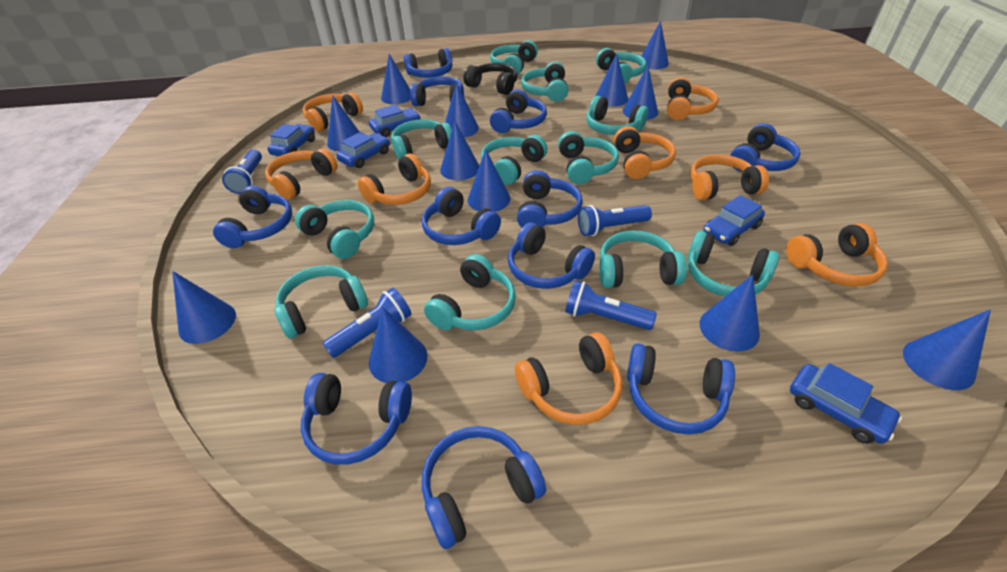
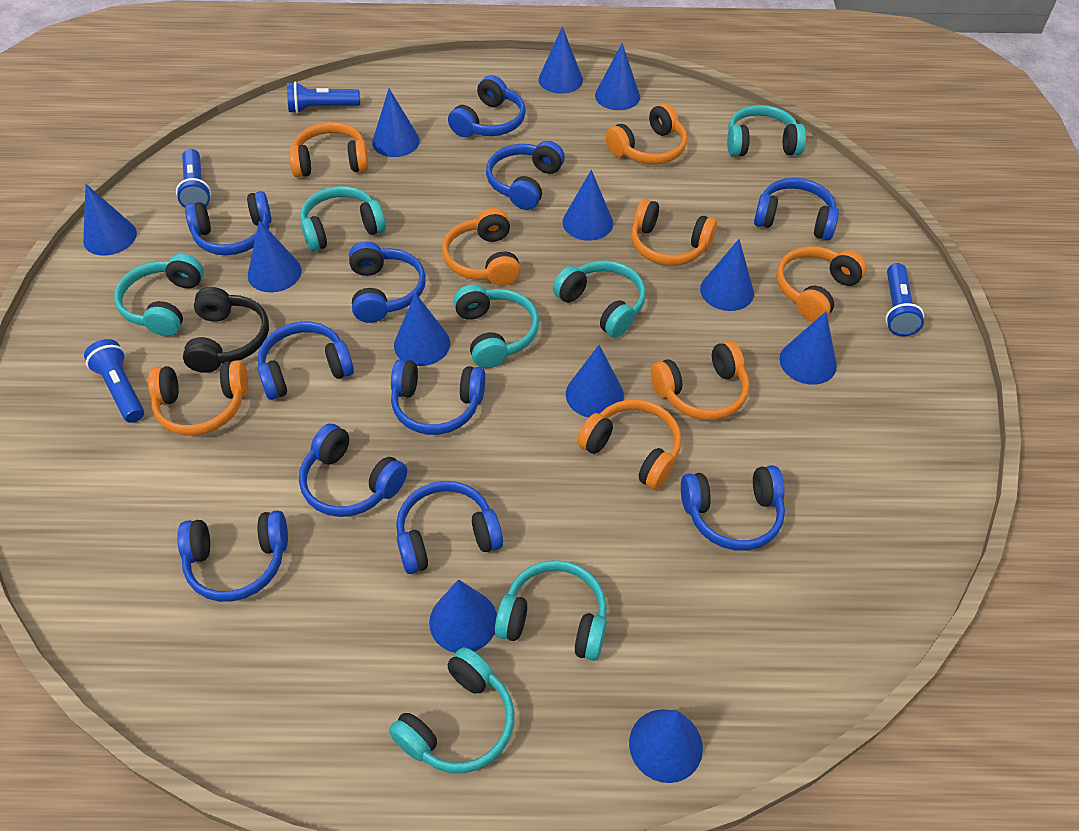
blue car: 5 -> 0
turquoise headphones: 12 -> 7

